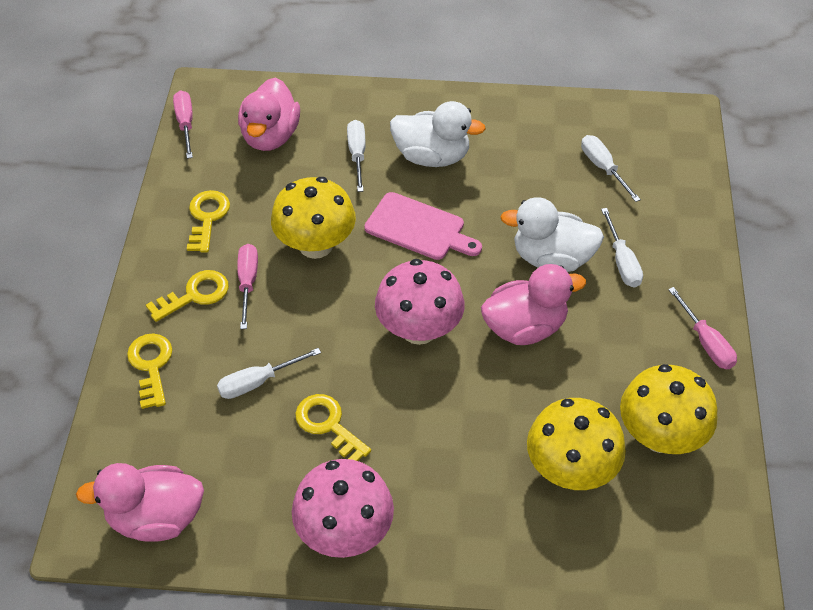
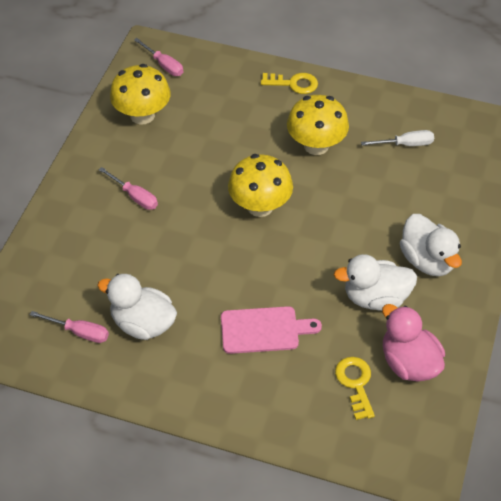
pink duck: 3 -> 1
pink mushroom: 2 -> 0
white duck: 2 -> 3
white screwdriver: 4 -> 1
yellow key: 4 -> 2

